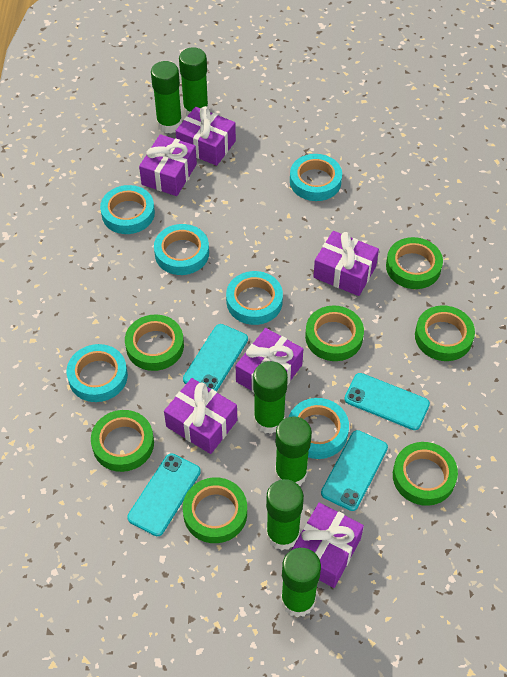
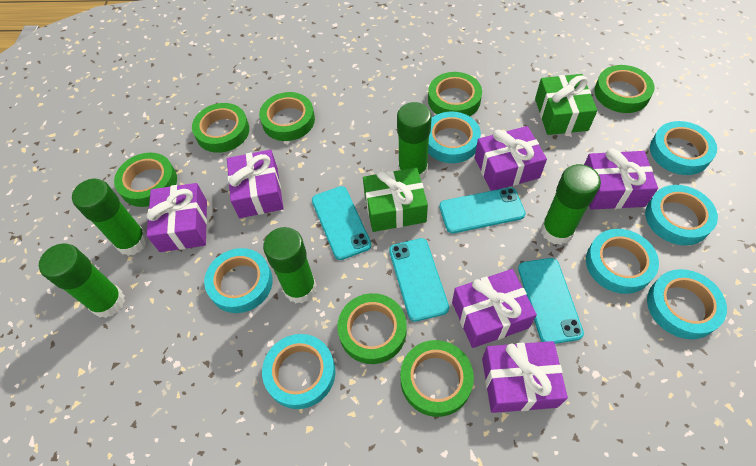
green gift: 0 -> 2
green glue stick: 6 -> 5
turquoise tape: 6 -> 7

